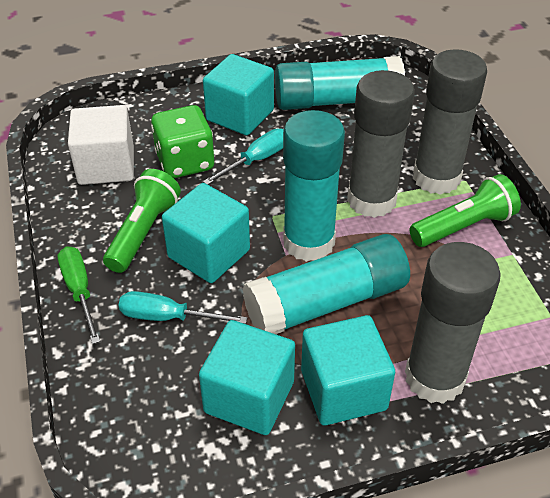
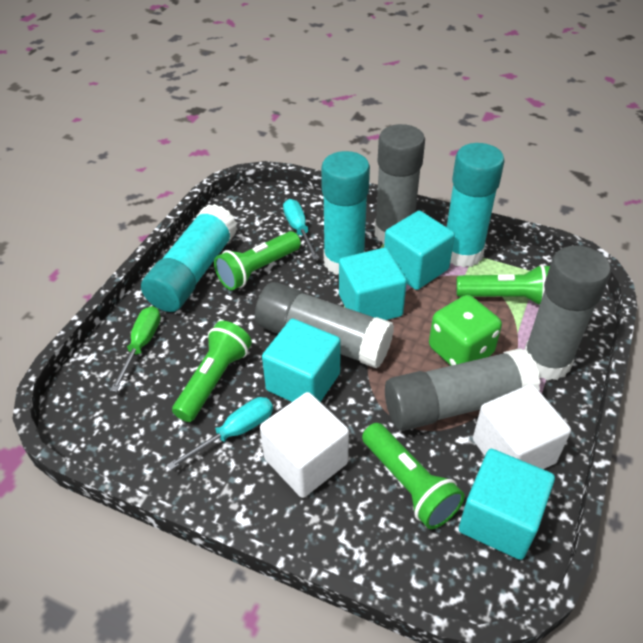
green flashlight: 2 -> 4
grey glue stick: 3 -> 4
white cube: 1 -> 2

